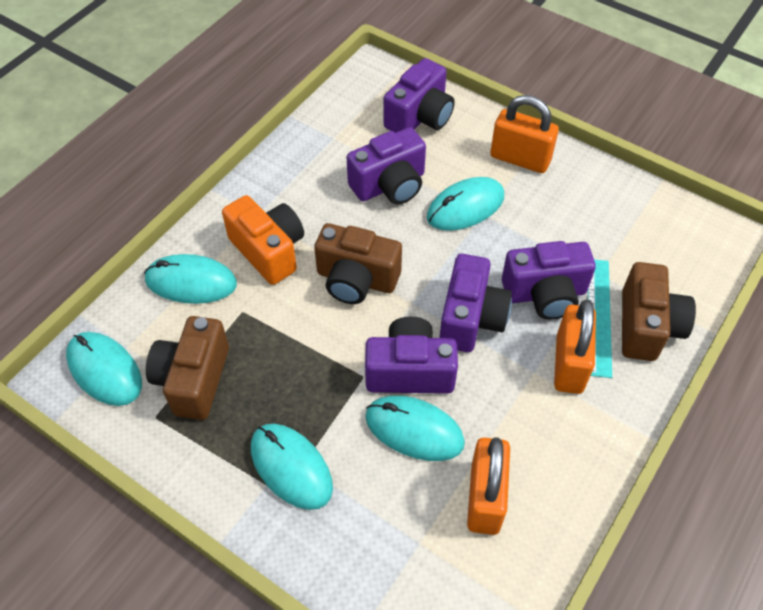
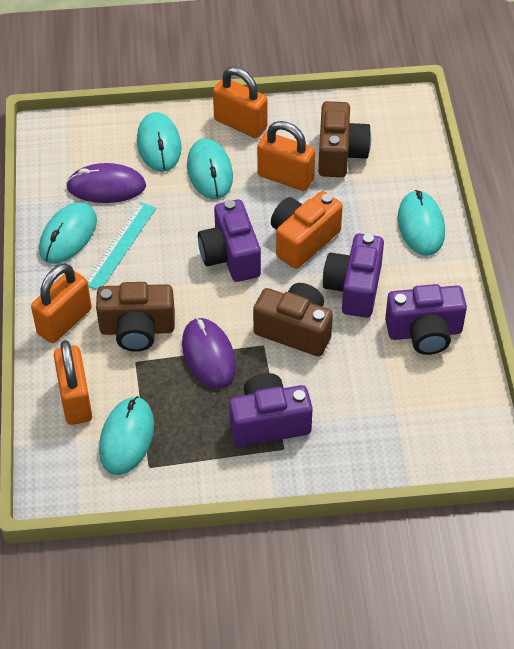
orange padlock: 3 -> 4
purple camera: 5 -> 4
purple mouse: 0 -> 2

